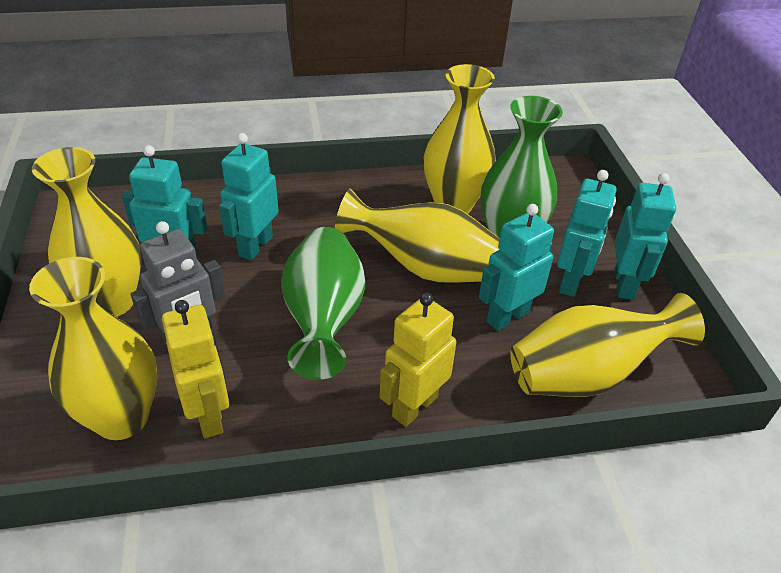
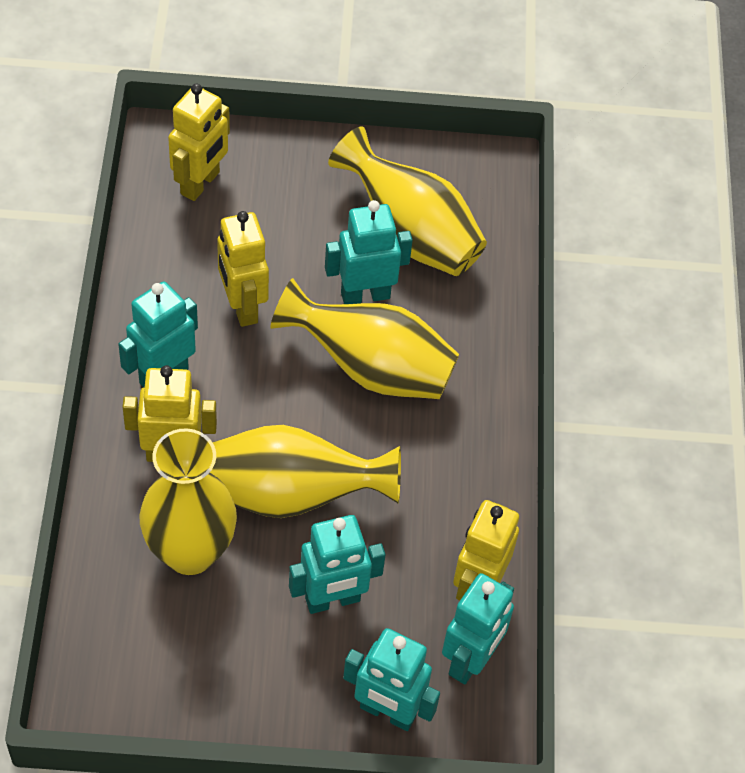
green vase: 2 -> 0
grey robot: 1 -> 0
yellow robot: 2 -> 4
yellow vase: 5 -> 4

